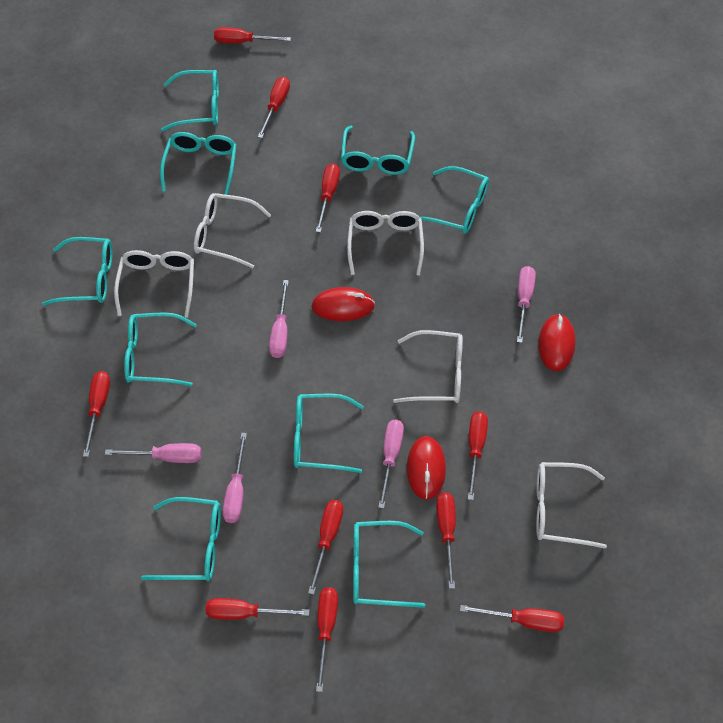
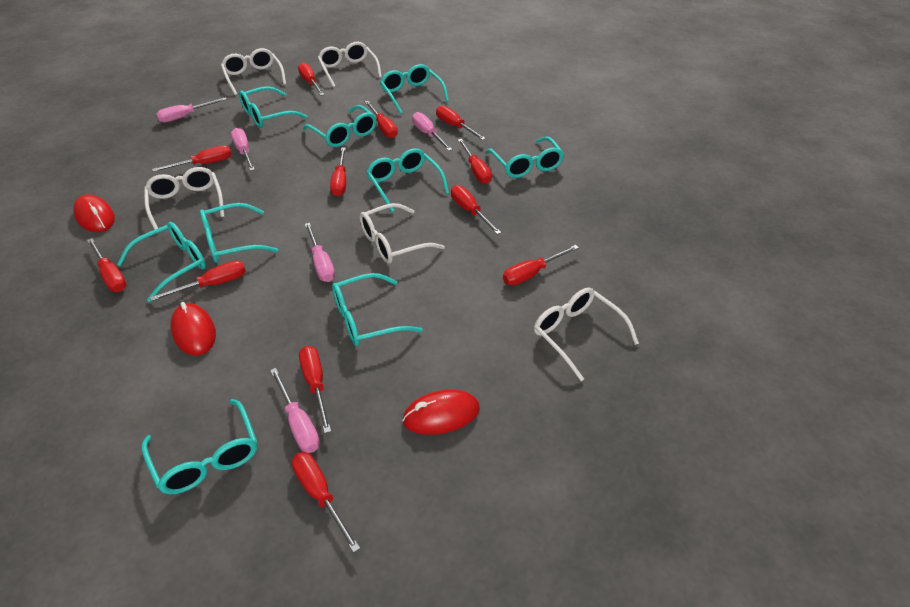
red screwdriver: 10 -> 12

